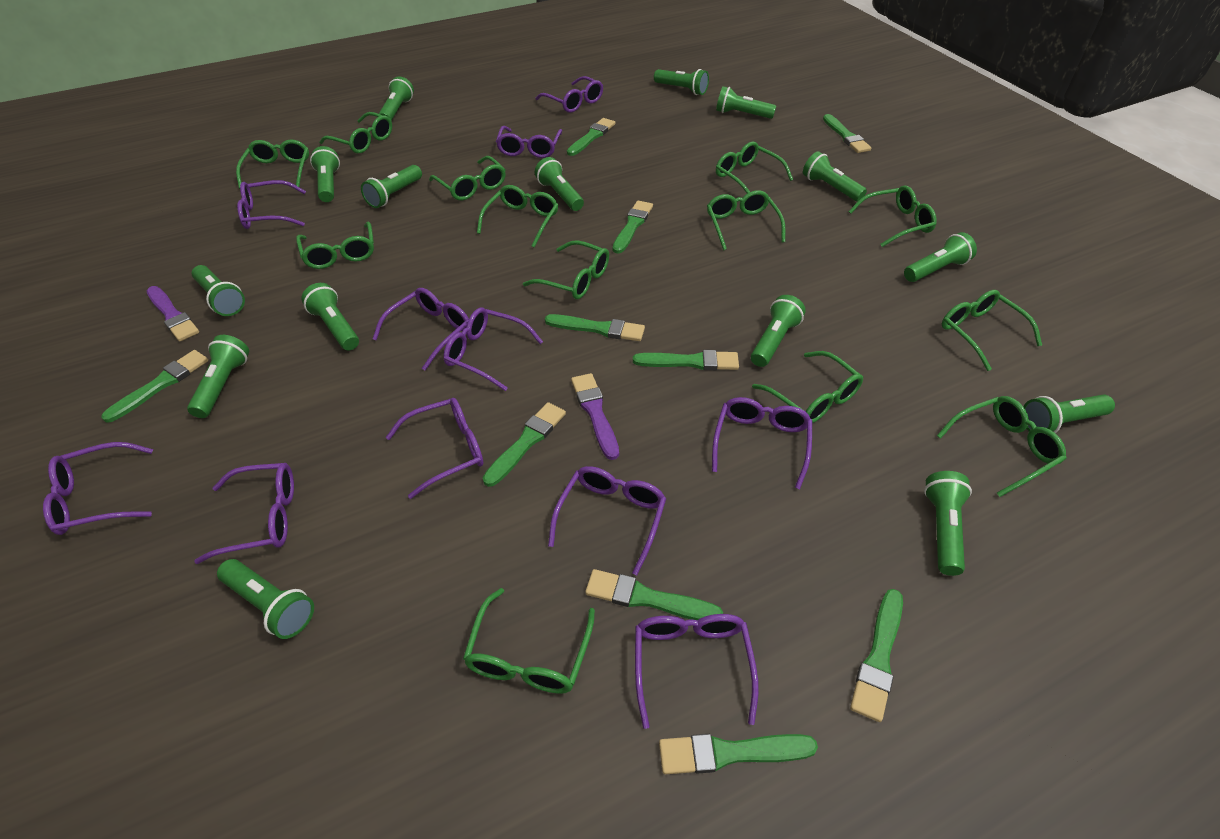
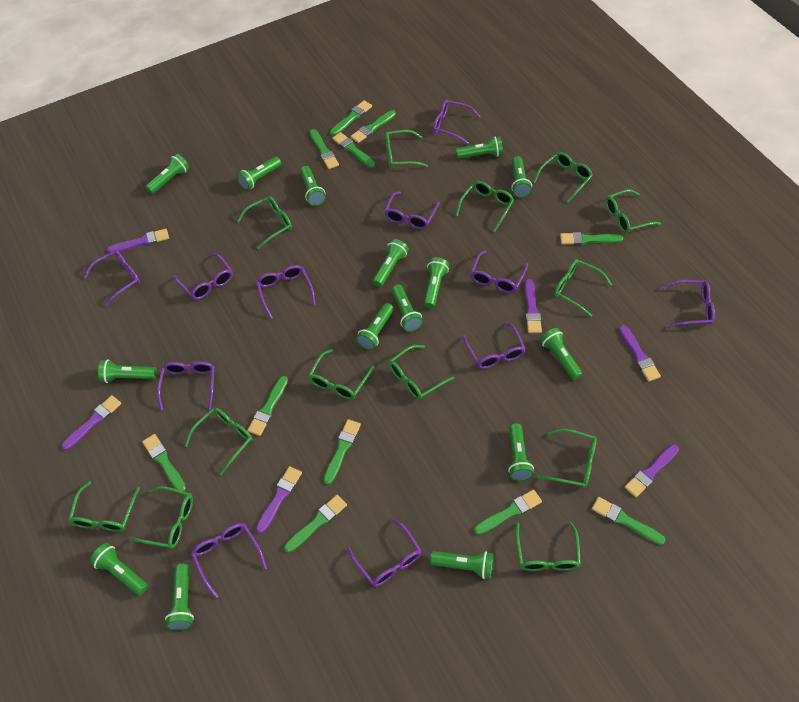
green brush: 10 -> 11
purple brush: 2 -> 6

